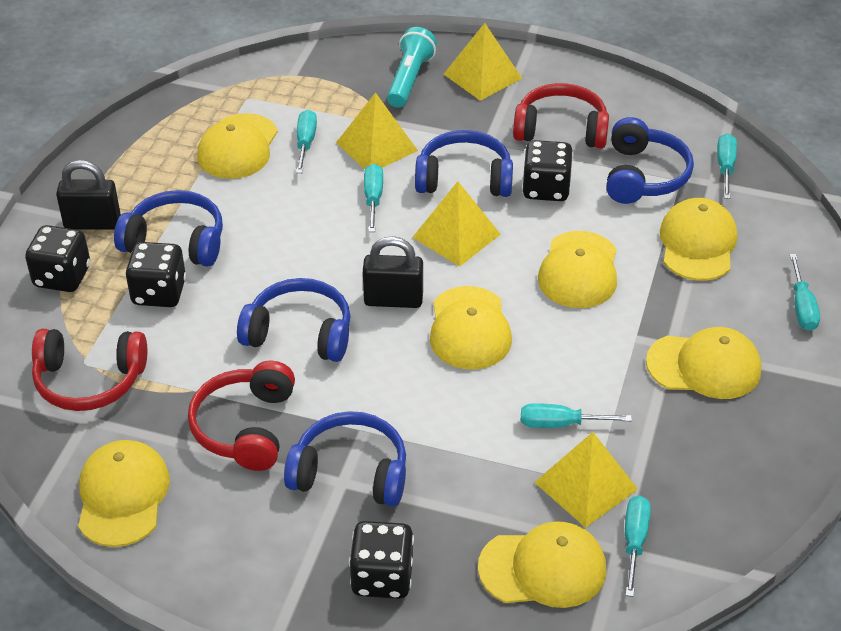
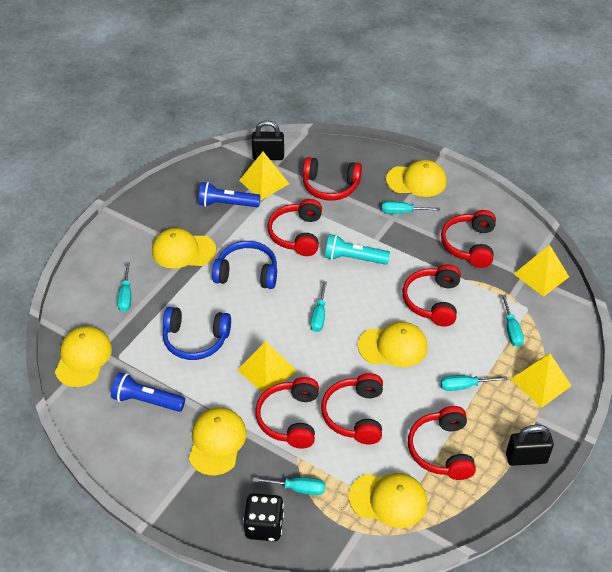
black dice: 4 -> 1
blue flashlight: 0 -> 2
blue headphones: 5 -> 2
red headphones: 3 -> 7
yellow cap: 7 -> 6

